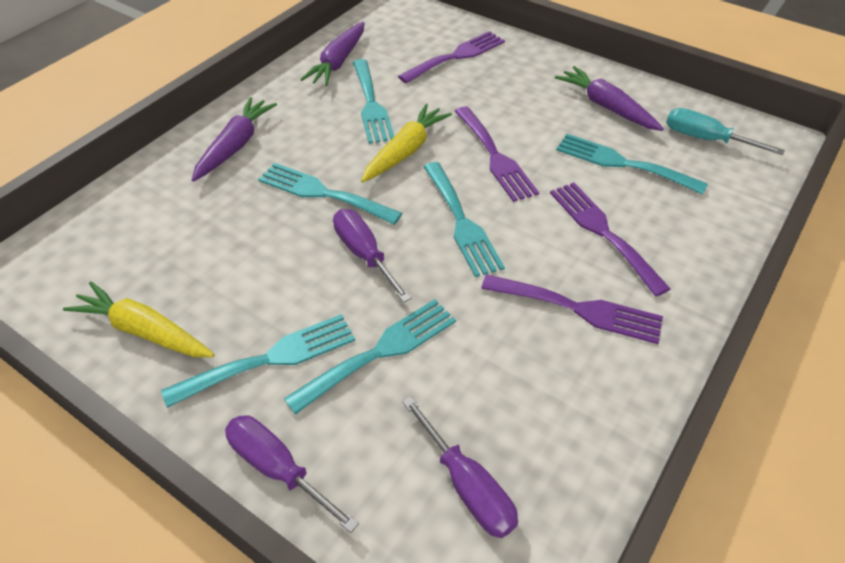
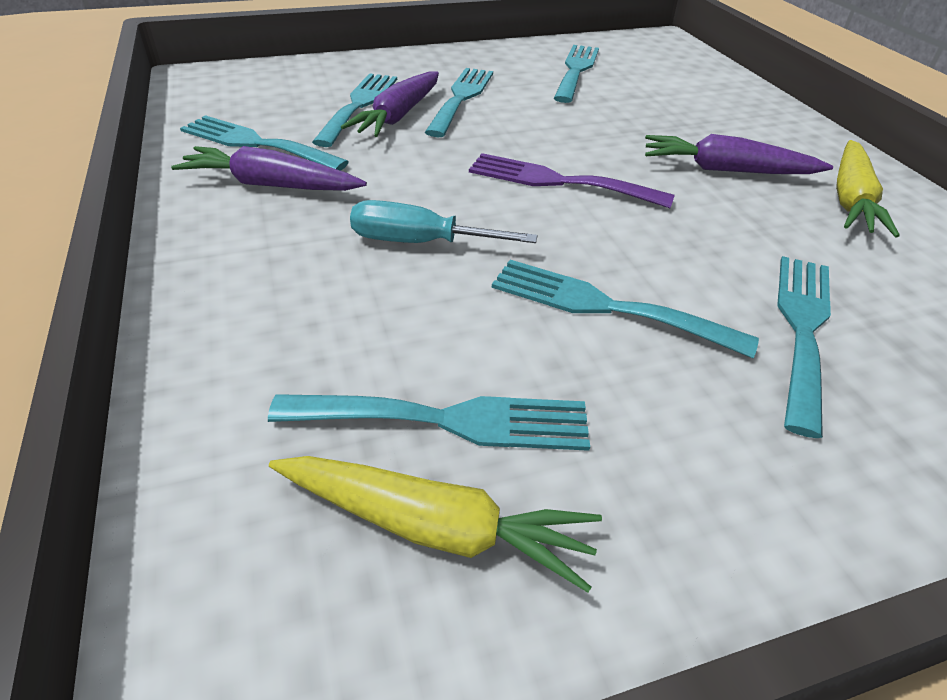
purple fork: 4 -> 1
purple screwdriver: 3 -> 0
turquoise fork: 6 -> 7

